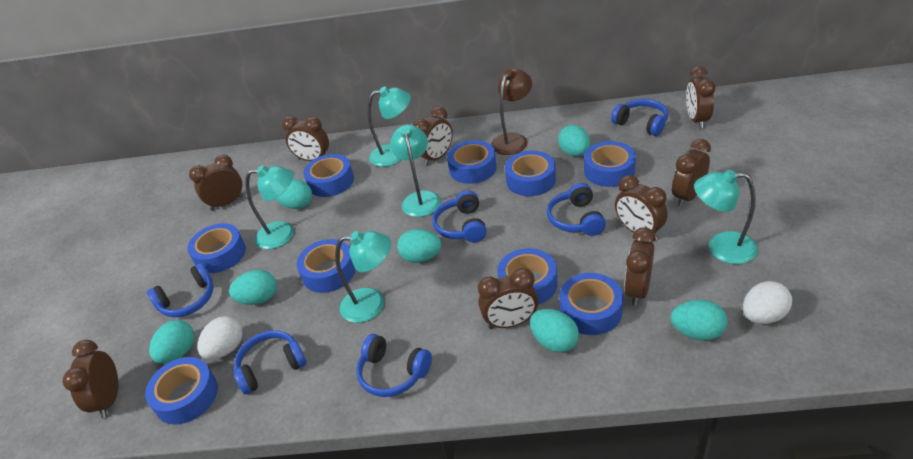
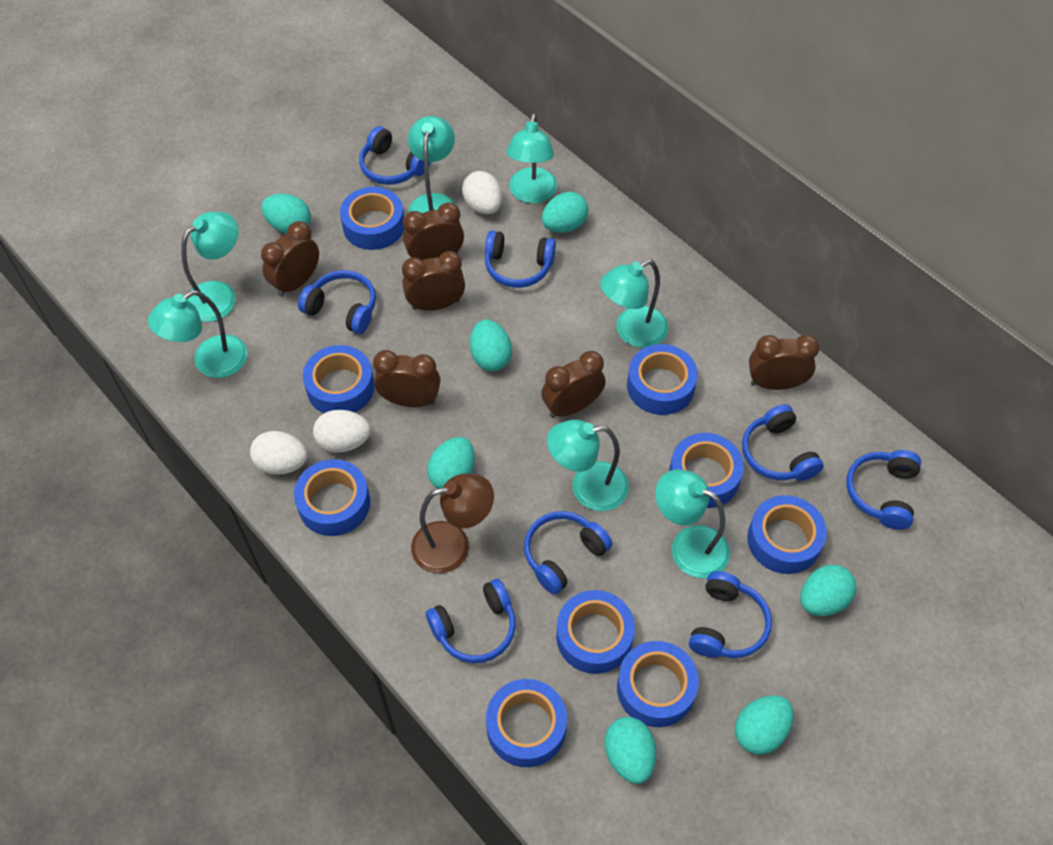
blue headphones: 6 -> 8
brown clock: 9 -> 6
turquoise lamp: 5 -> 7
white egg: 2 -> 3

